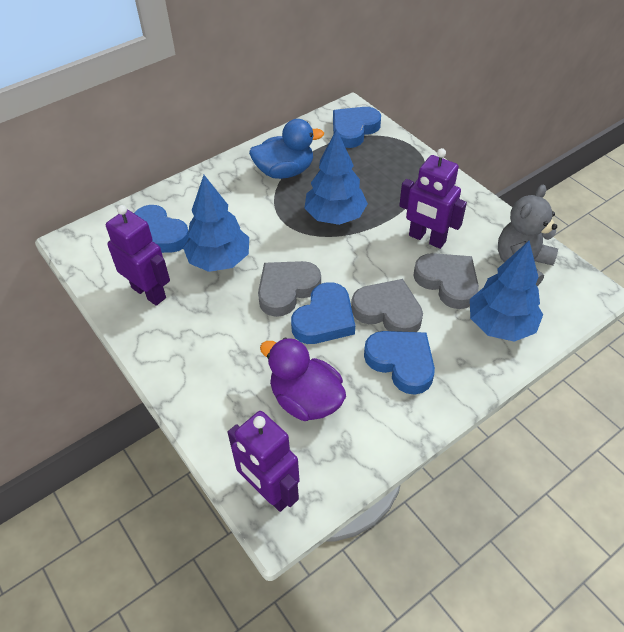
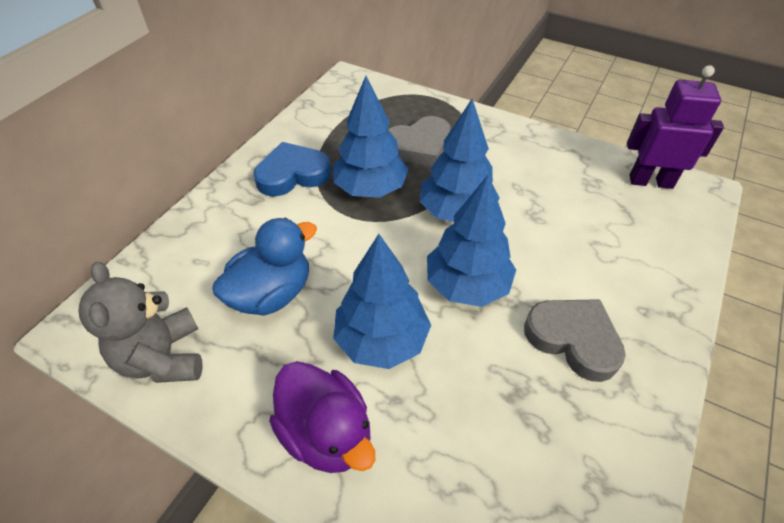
blue heart: 4 -> 1
blue tree: 3 -> 4
grey heart: 3 -> 2
purple robot: 3 -> 1

